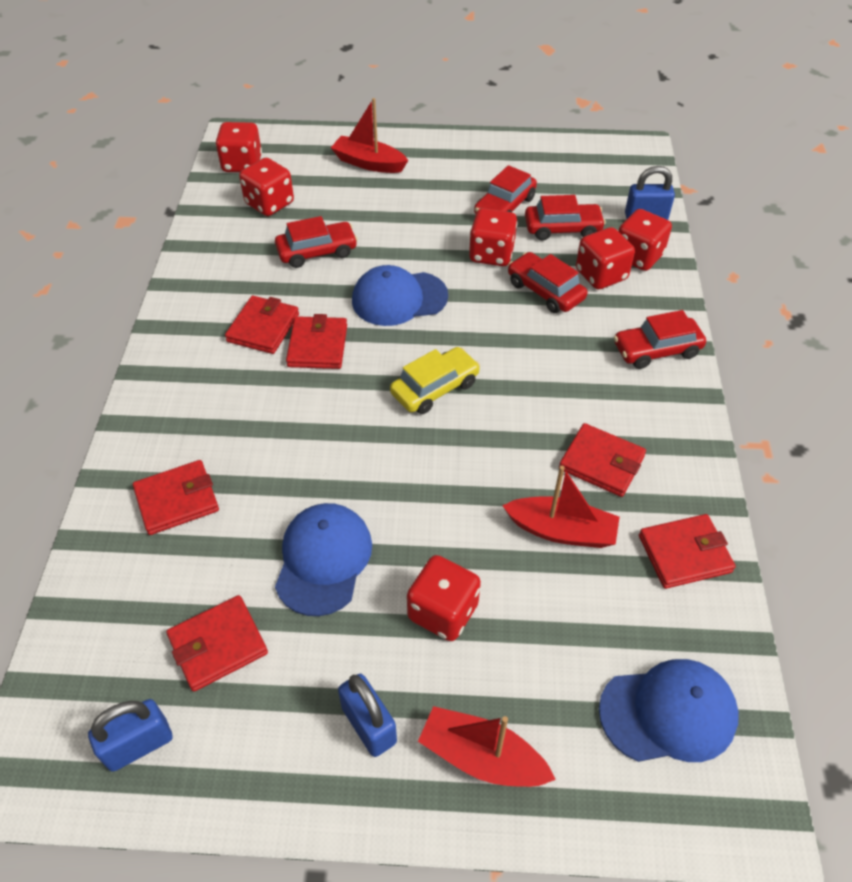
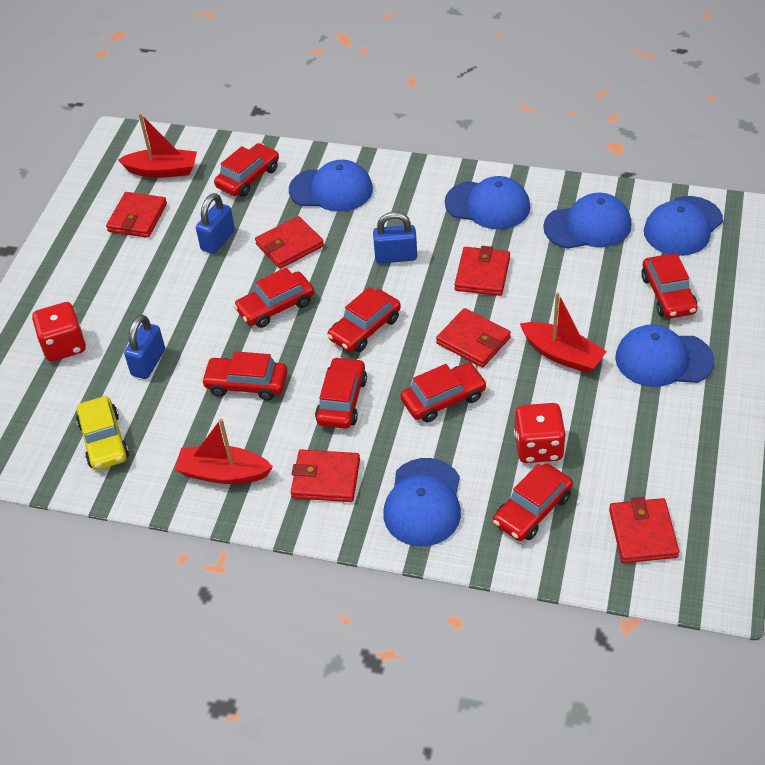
blue cap: 3 -> 6
red car: 5 -> 8
red dice: 6 -> 2

